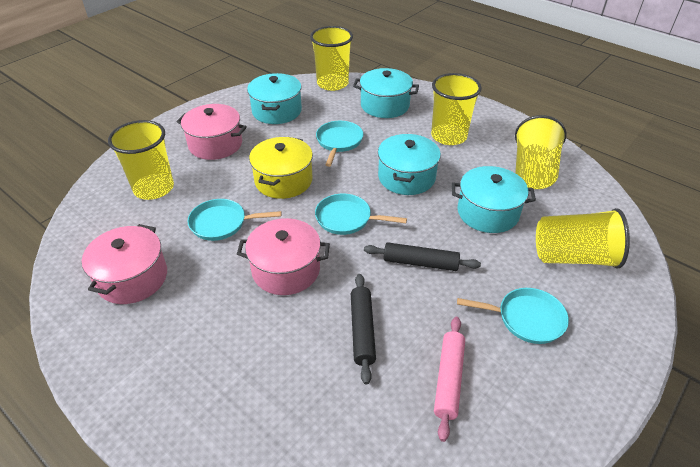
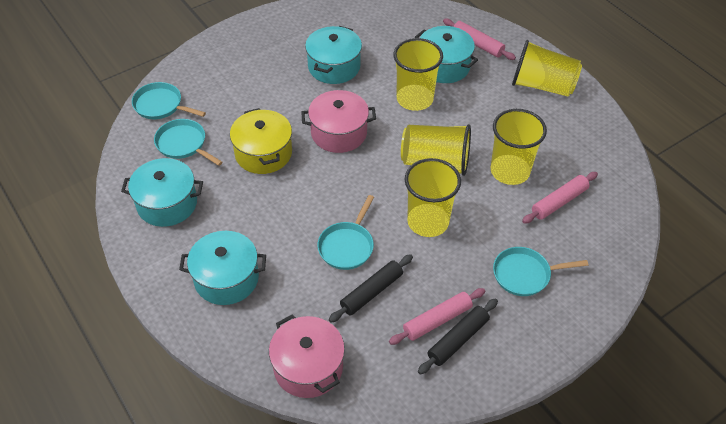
pink pot: 3 -> 2
pink rolling pin: 1 -> 3

